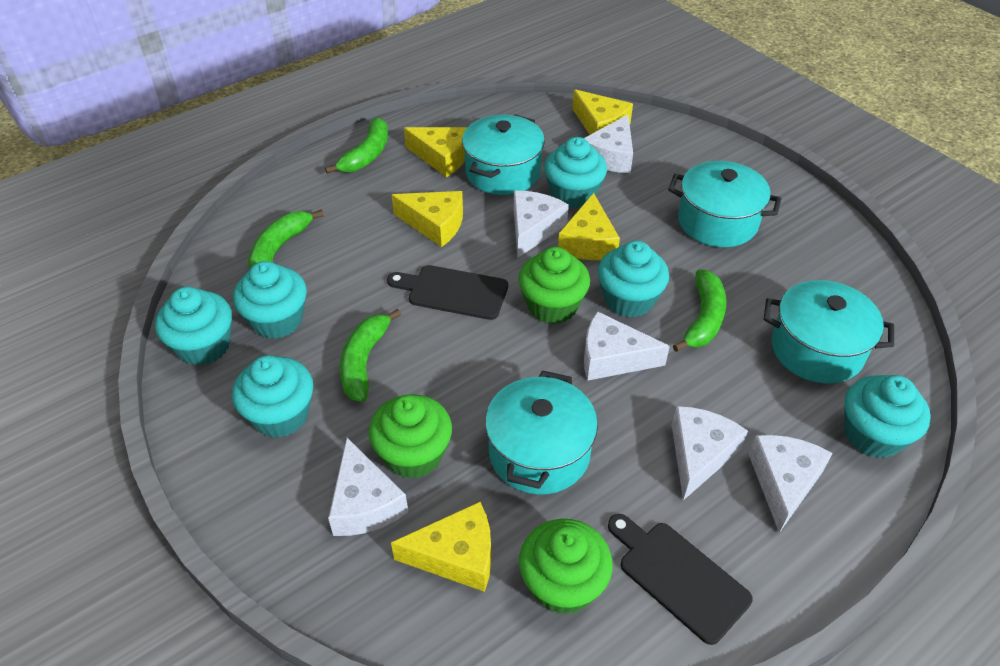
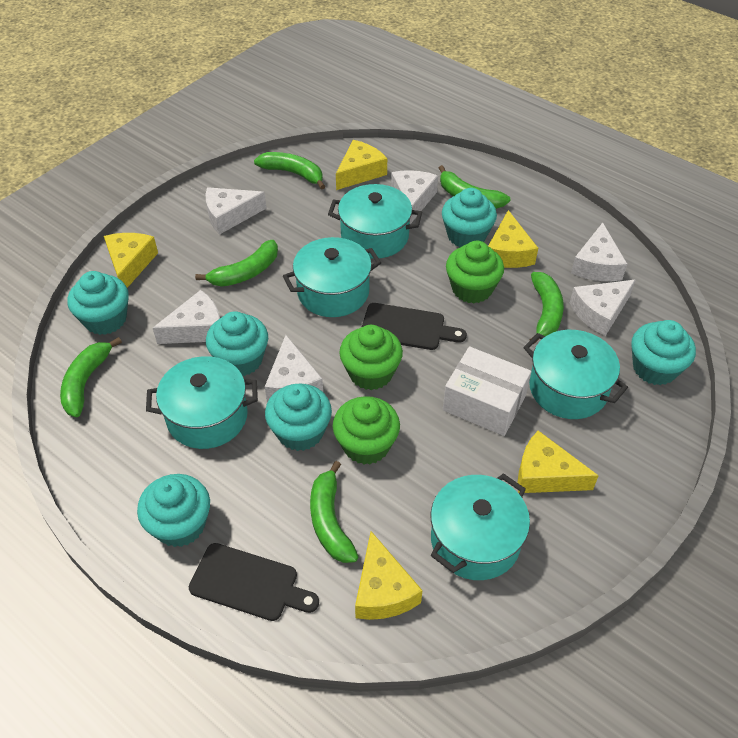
green banana: 4 -> 6
turquoise pot: 4 -> 5
white box: 0 -> 1

